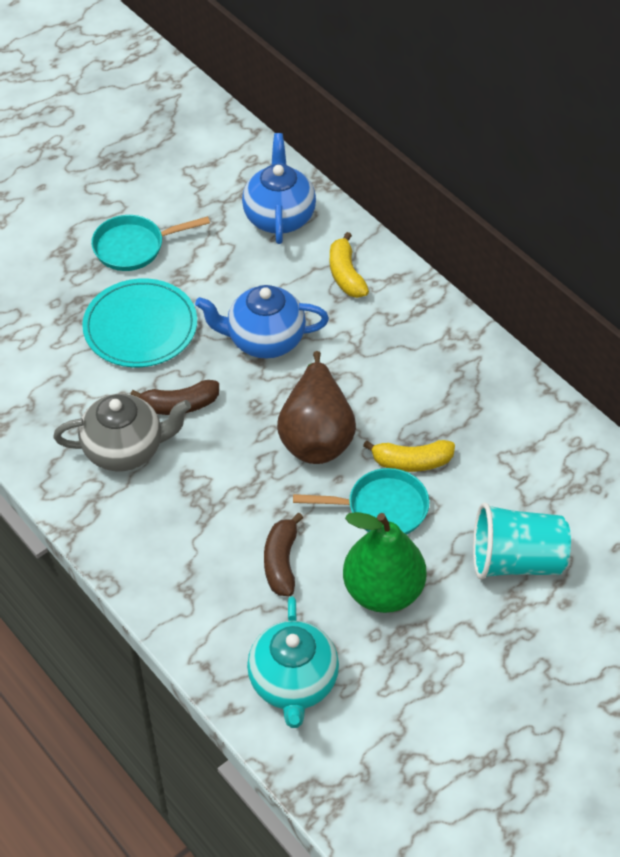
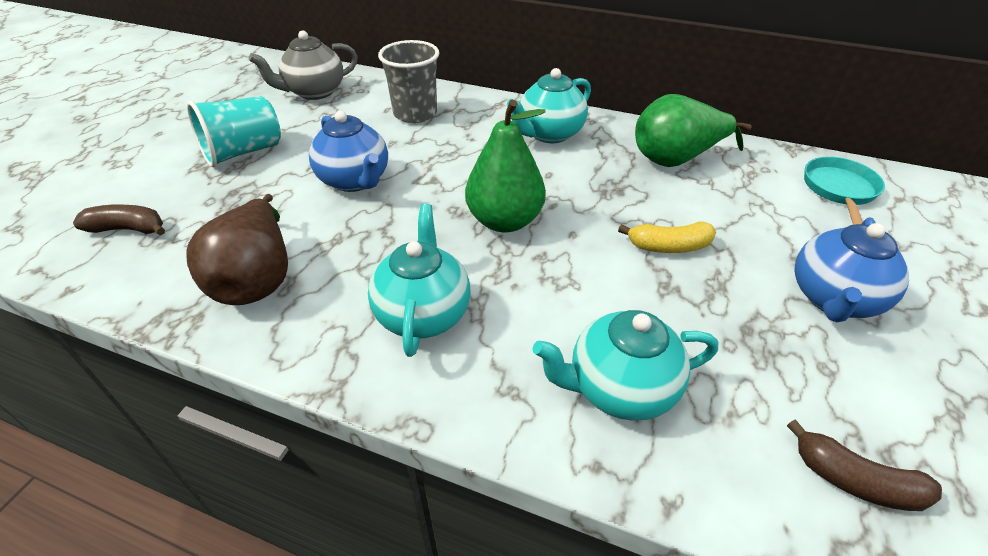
green pear: 1 -> 2
grey cup: 0 -> 1
turquoise pan: 2 -> 1
turquoise plate: 1 -> 0
turquoise teapot: 1 -> 3
yellow banana: 2 -> 1

